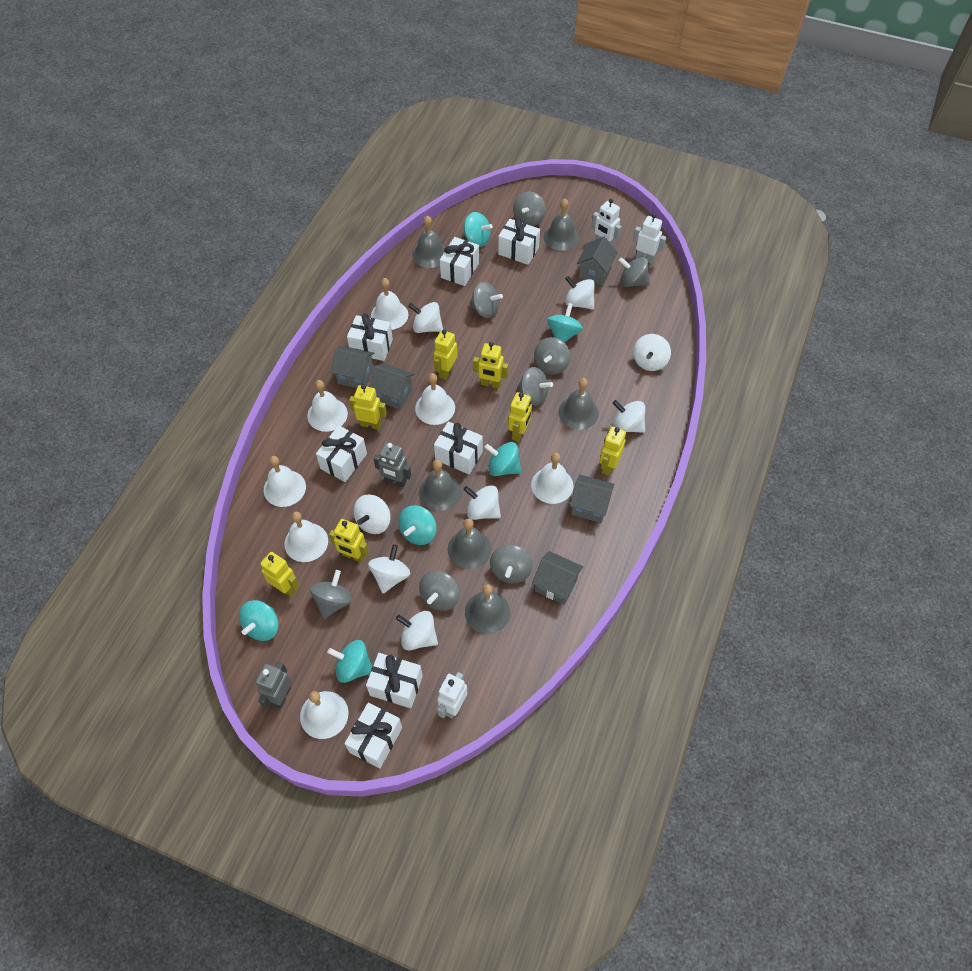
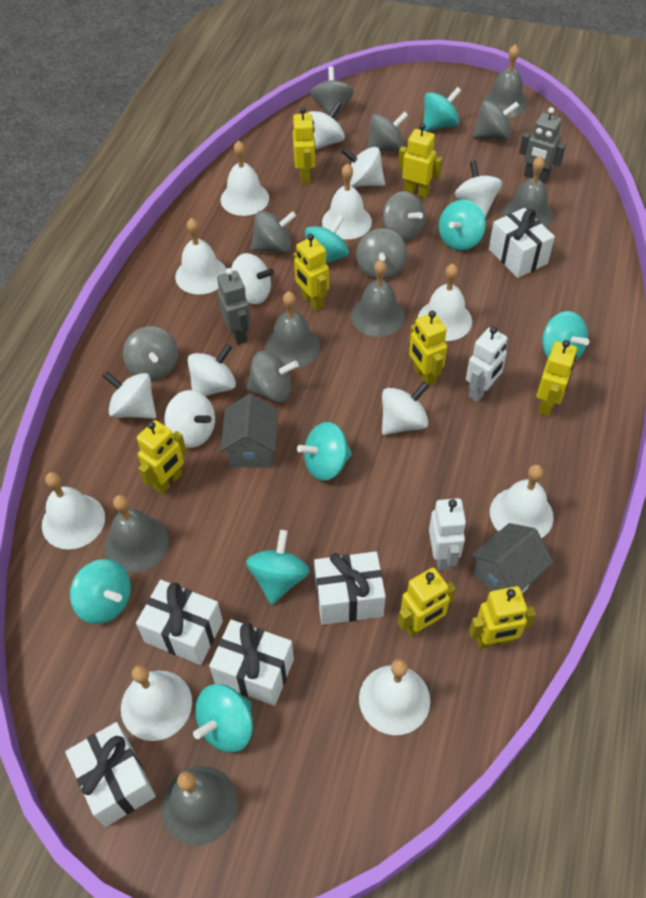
grey house: 5 -> 2
turquoise spinning top: 6 -> 8
white bell: 7 -> 8
white gift: 7 -> 5
white robot: 3 -> 2
yellow robot: 7 -> 8

